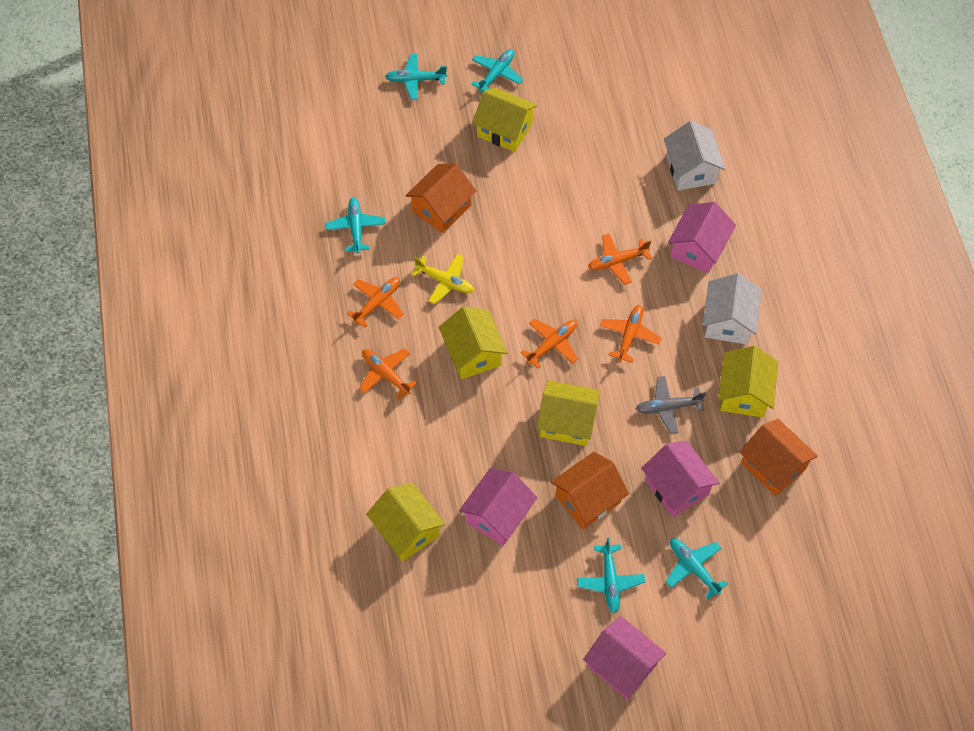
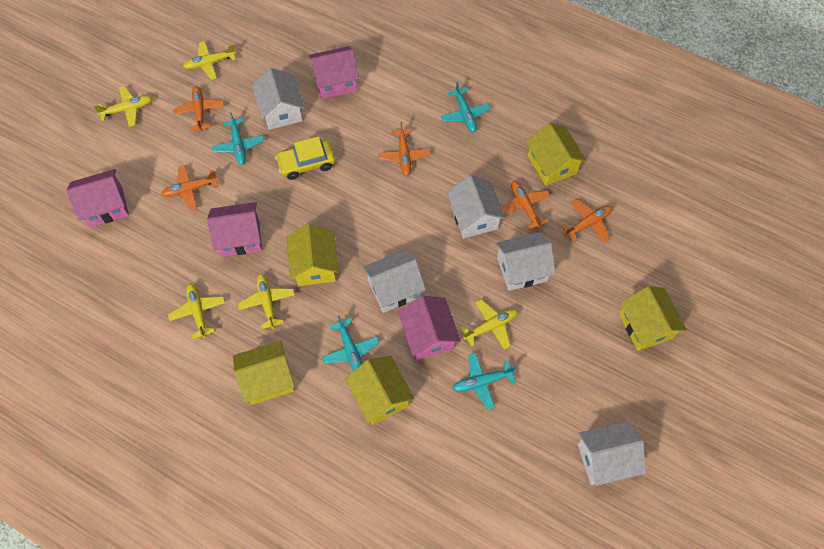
grey plane: 1 -> 0
orange house: 3 -> 0
turquoise plane: 5 -> 4
white house: 2 -> 5
yellow car: 0 -> 1
yellow plane: 1 -> 5

